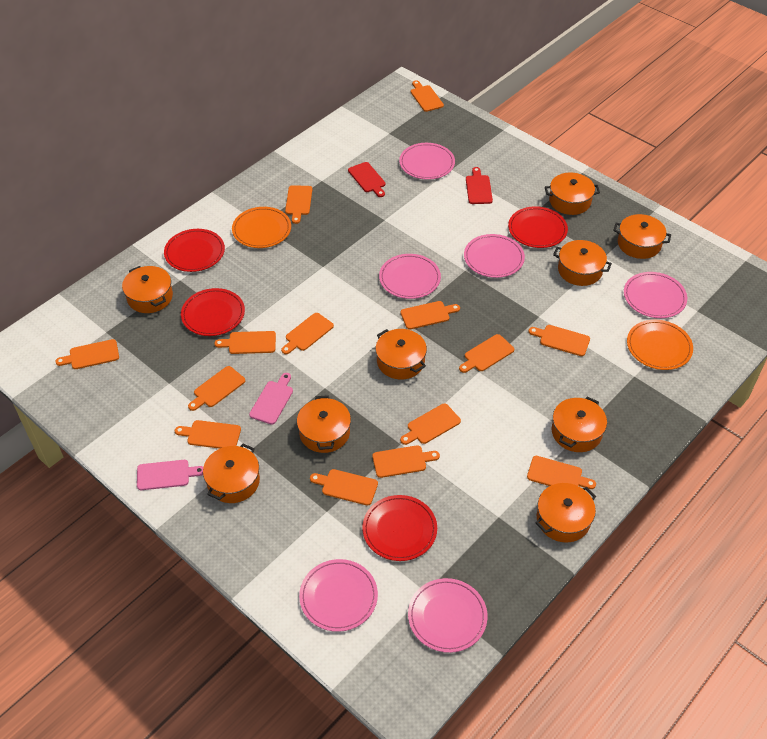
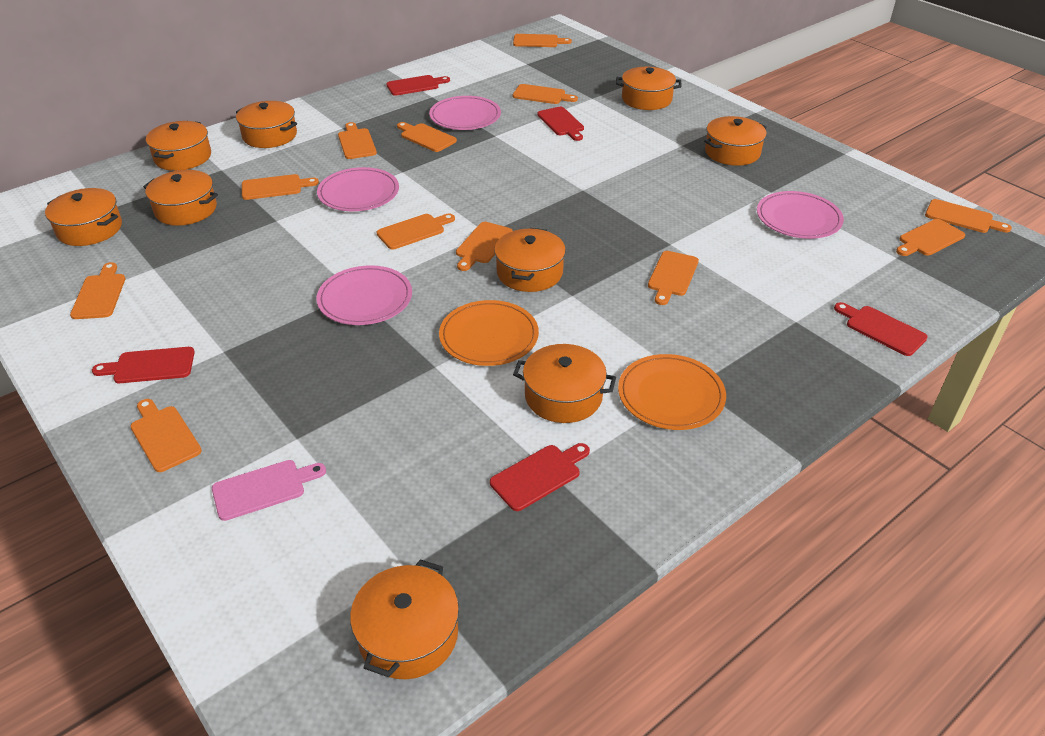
orange cutting board: 14 -> 12
pink cutting board: 2 -> 1
pink plate: 6 -> 4
red cutting board: 2 -> 5
red plate: 4 -> 0

